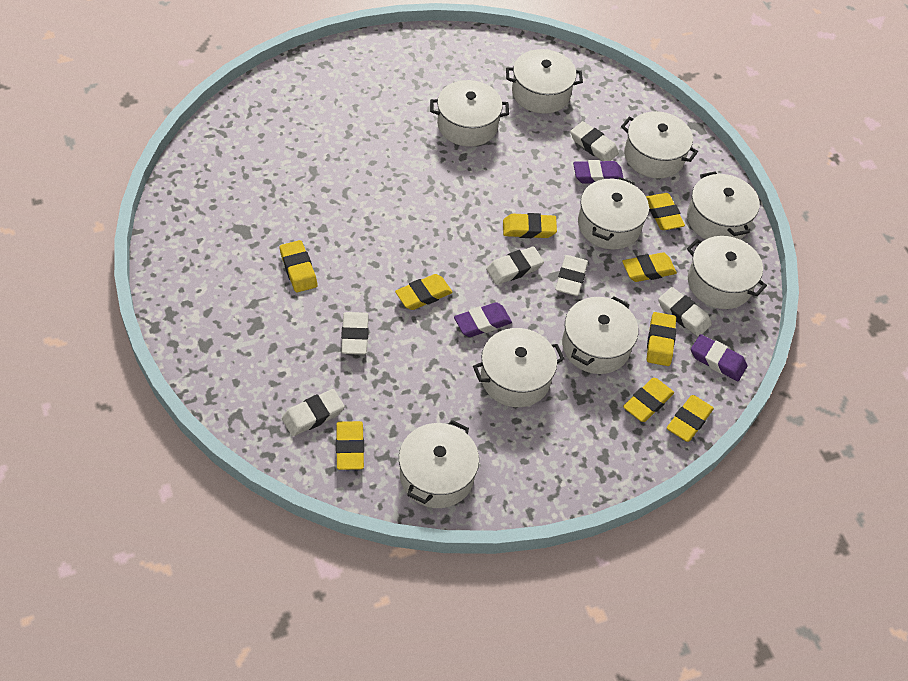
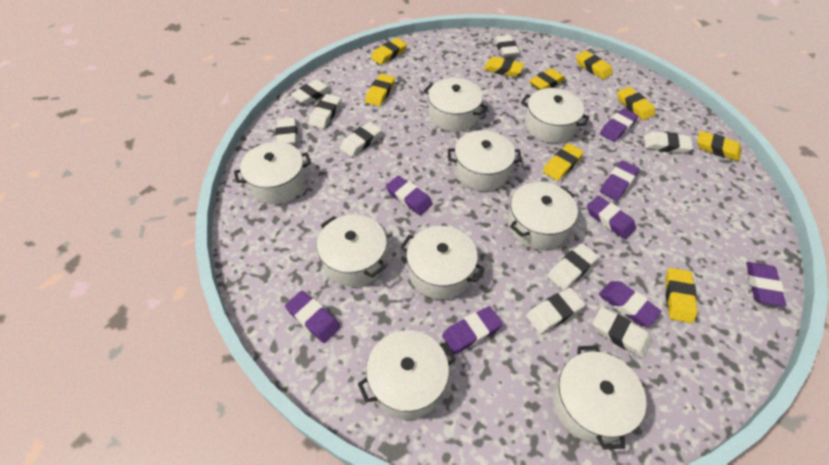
purple eraser: 3 -> 8
white eraser: 6 -> 9

